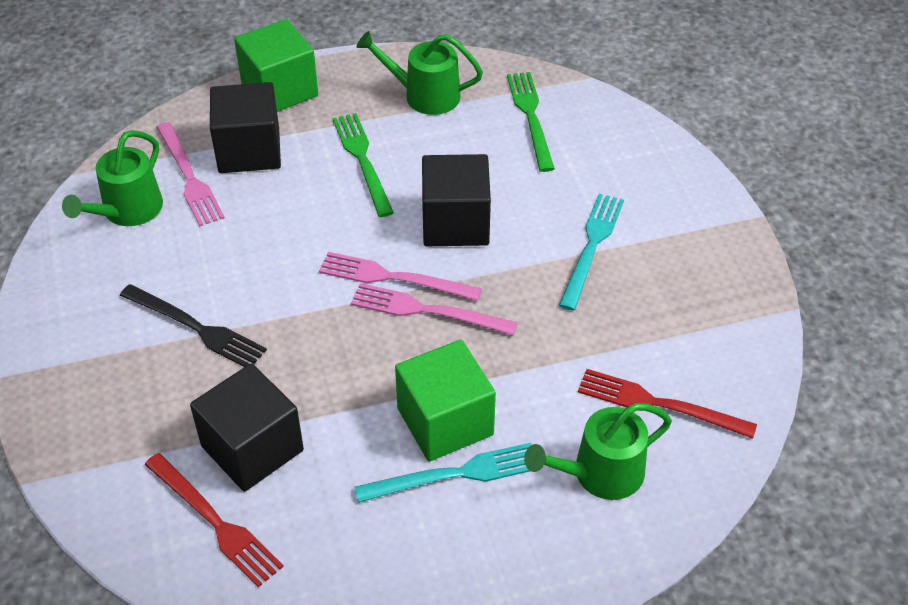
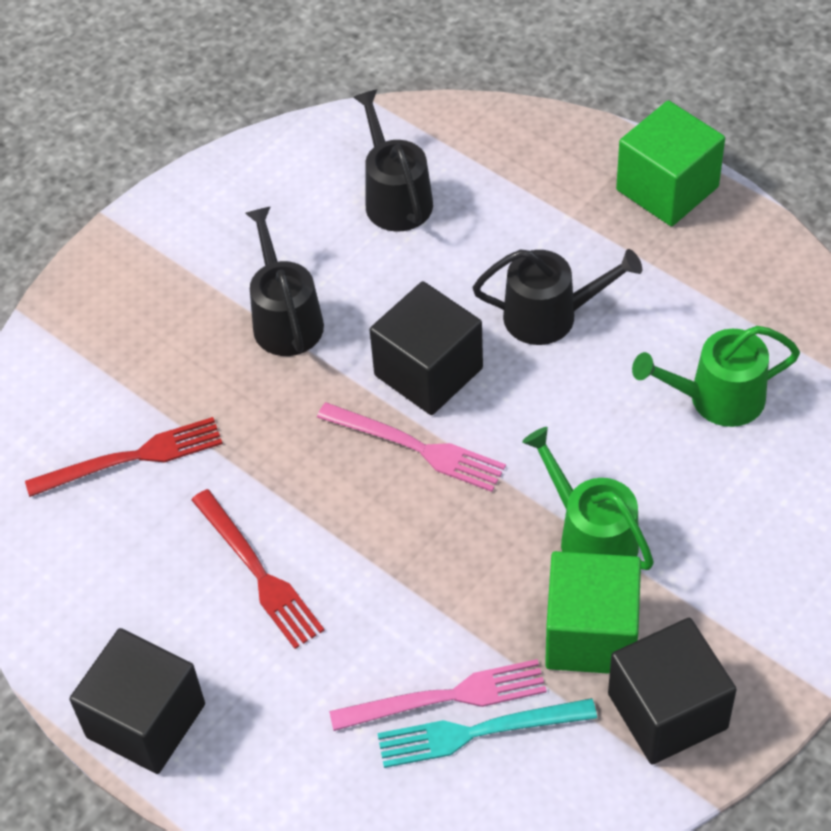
black fork: 1 -> 0
black watering can: 0 -> 3
green fork: 2 -> 0
green watering can: 3 -> 2
pink fork: 3 -> 2
turquoise fork: 2 -> 1

